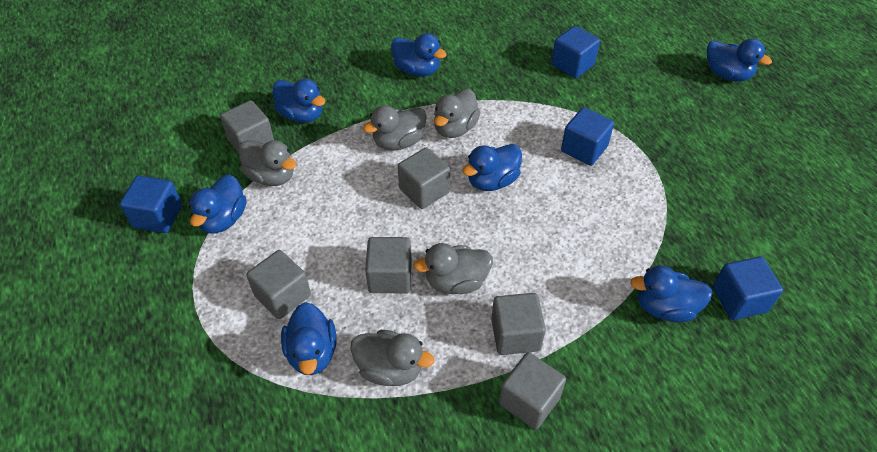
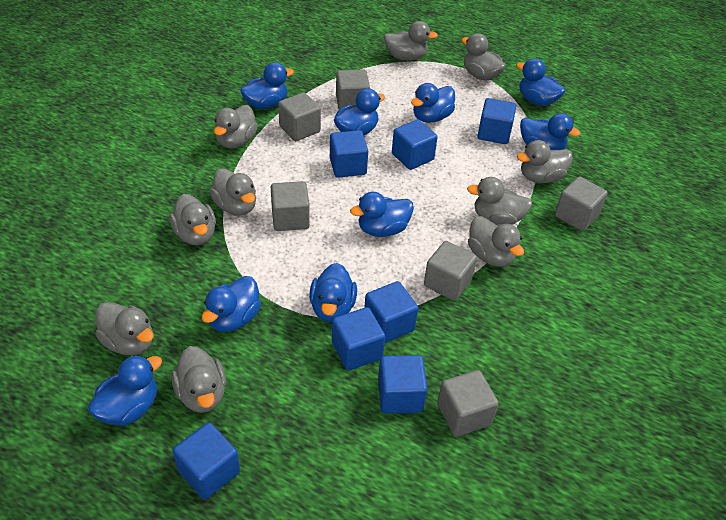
blue cube: 4 -> 7
blue duck: 7 -> 9
grey duck: 5 -> 10

